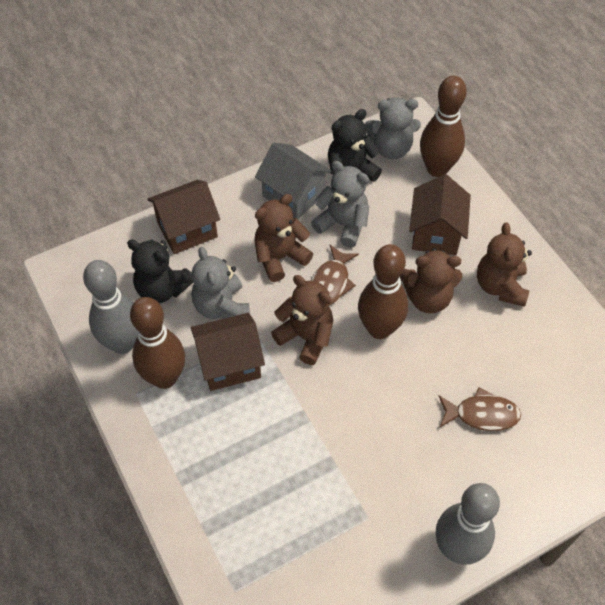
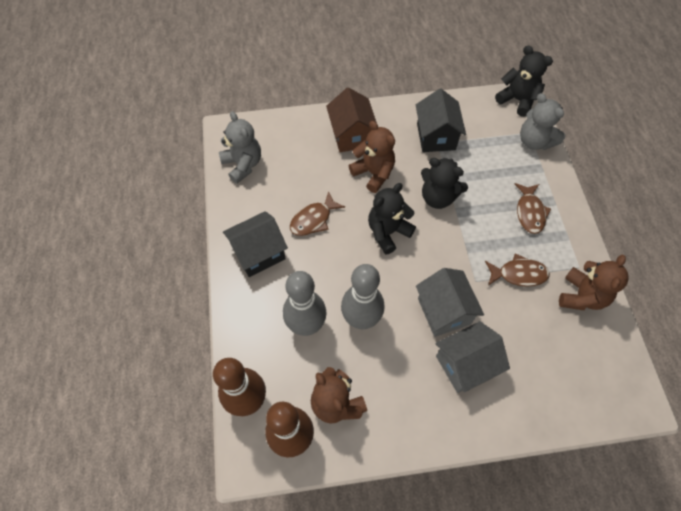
black house: 0 -> 2
black teddy bear: 2 -> 3
brown bowling pin: 3 -> 2
brown fish: 2 -> 3
brown house: 3 -> 1
brown teddy bear: 4 -> 3
grey house: 1 -> 2
grey teddy bear: 3 -> 2

